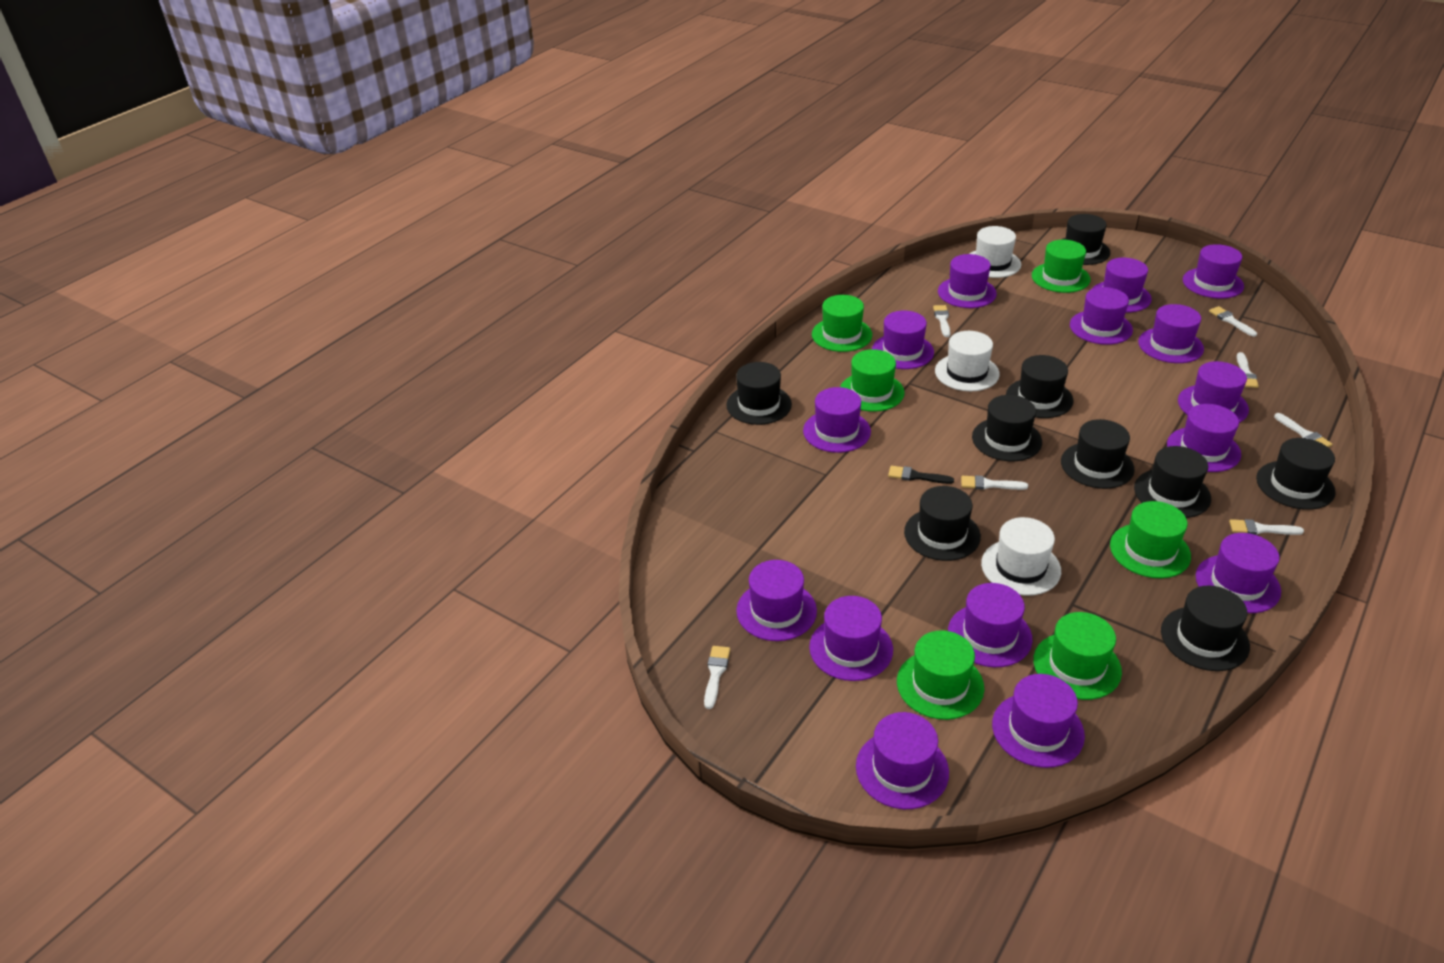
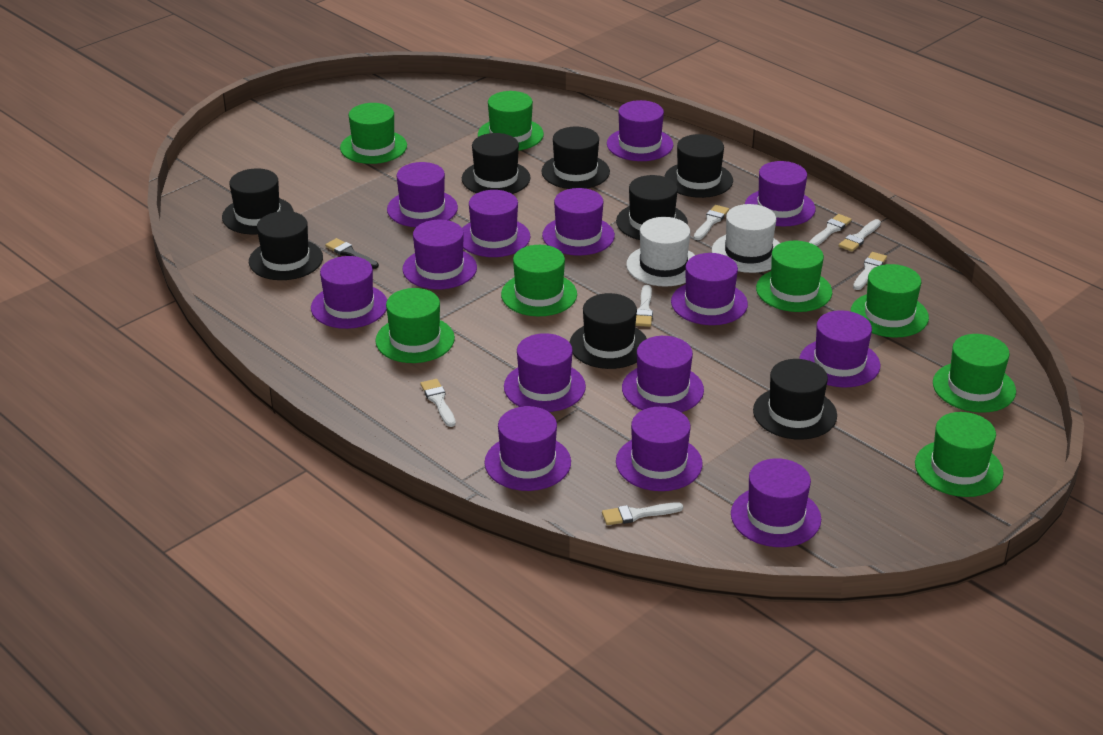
black hat: 9 -> 8
green hat: 6 -> 8
purple hat: 15 -> 14
white hat: 3 -> 2

